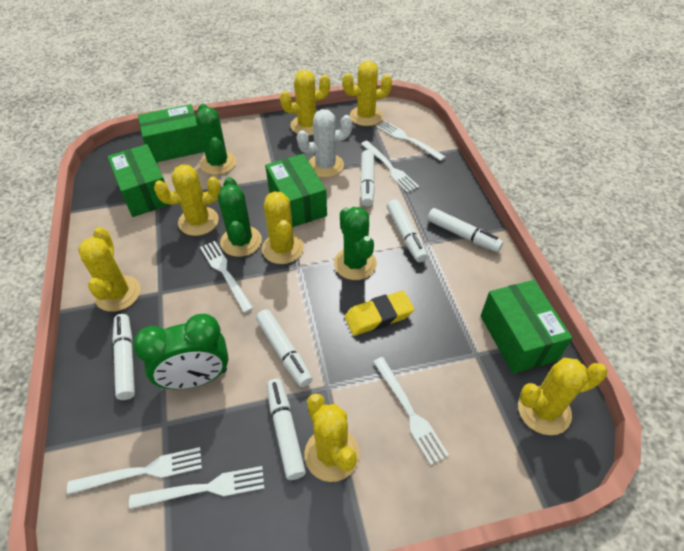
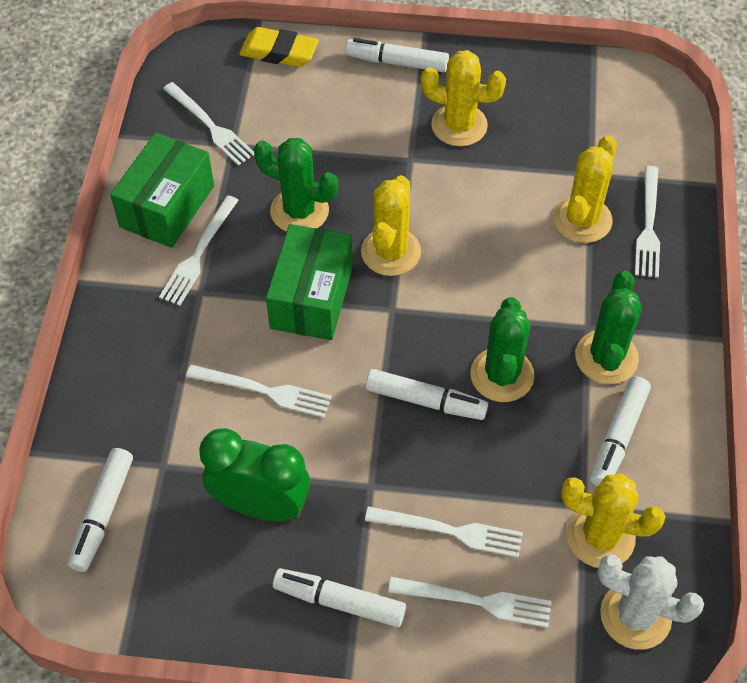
green box: 4 -> 2
white marker: 6 -> 5
yellow cactus: 7 -> 4

